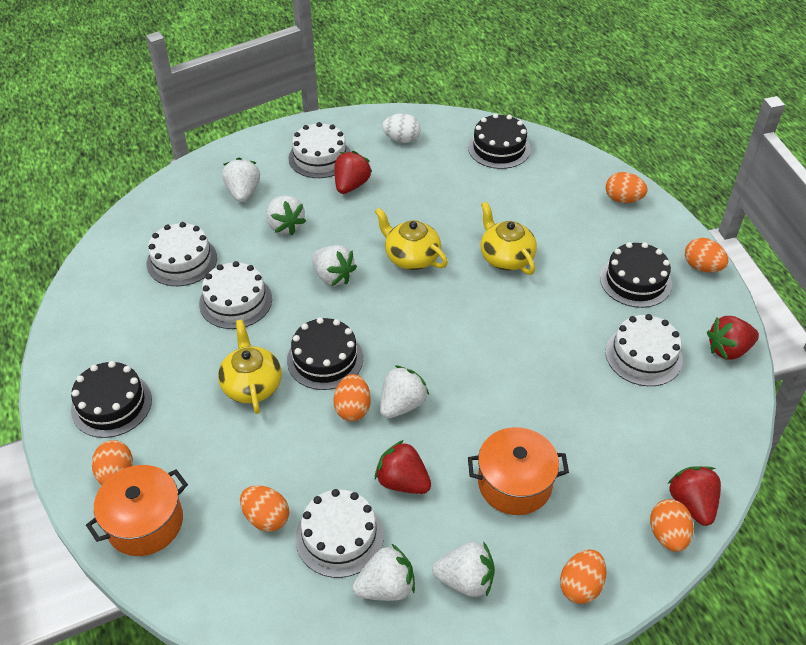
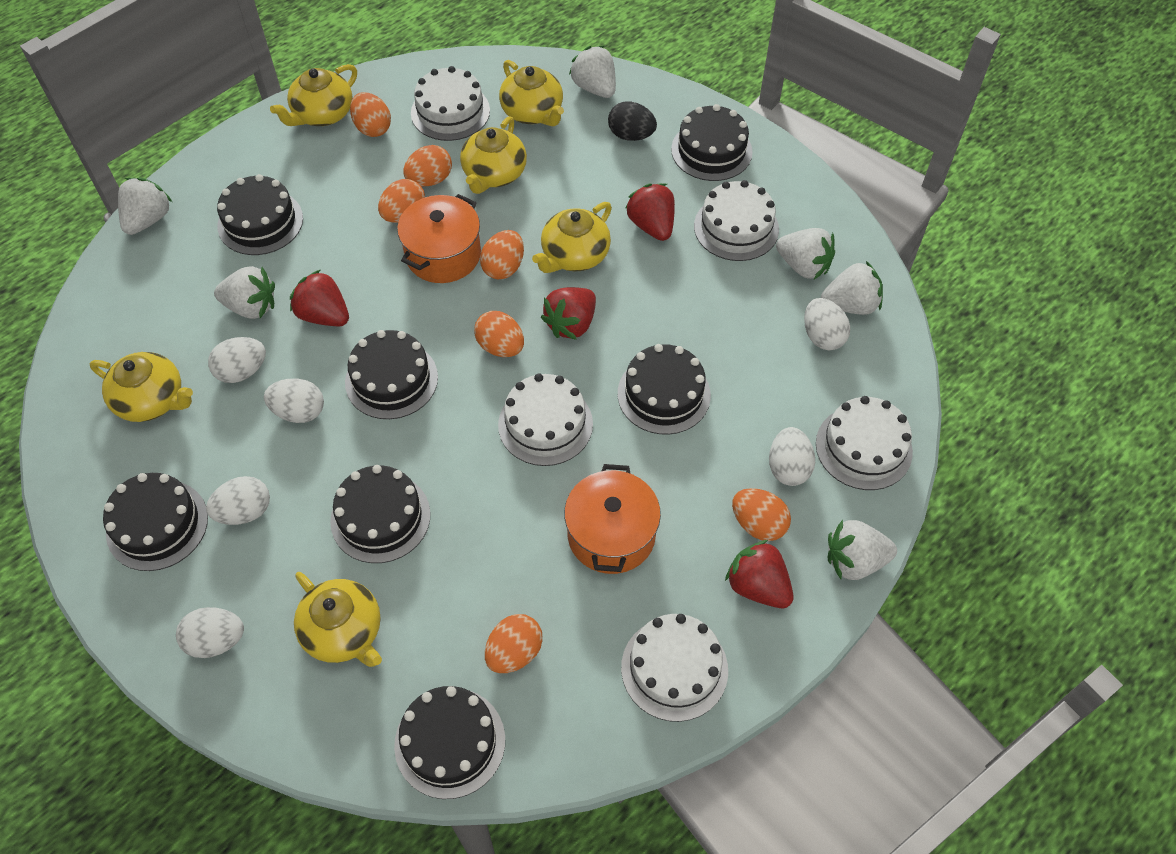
black cake: 4 -> 7
black egg: 0 -> 1
white egg: 1 -> 6
yellow teapot: 3 -> 6

